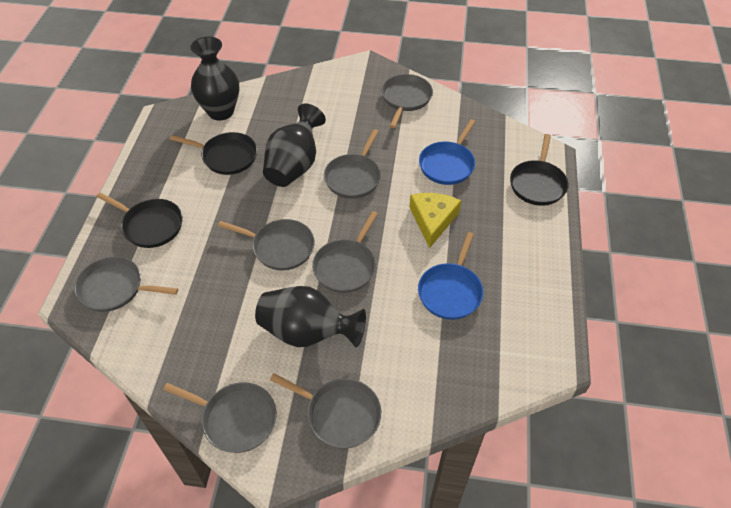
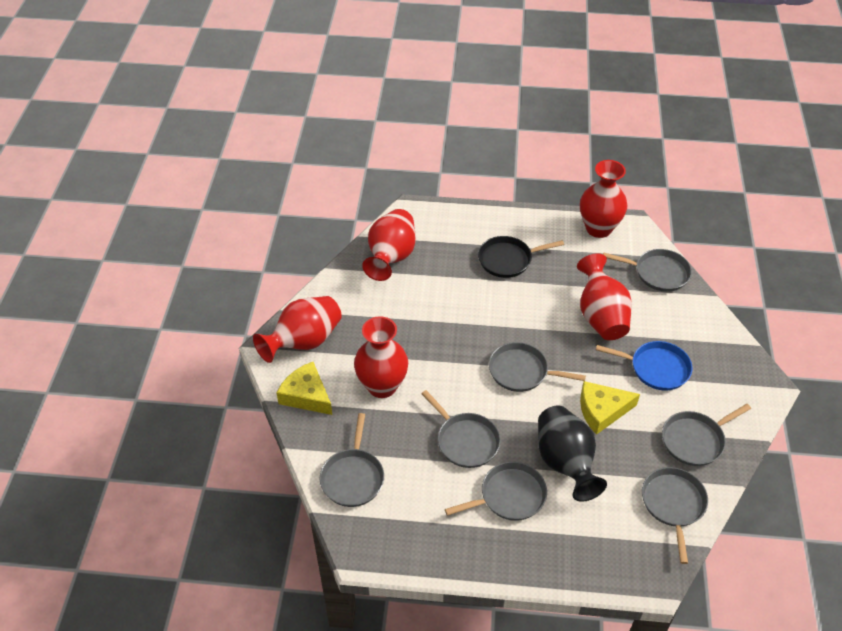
black pan: 3 -> 1
black vase: 3 -> 1
blue pan: 2 -> 1
red vase: 0 -> 5
yellow cheese: 1 -> 2

